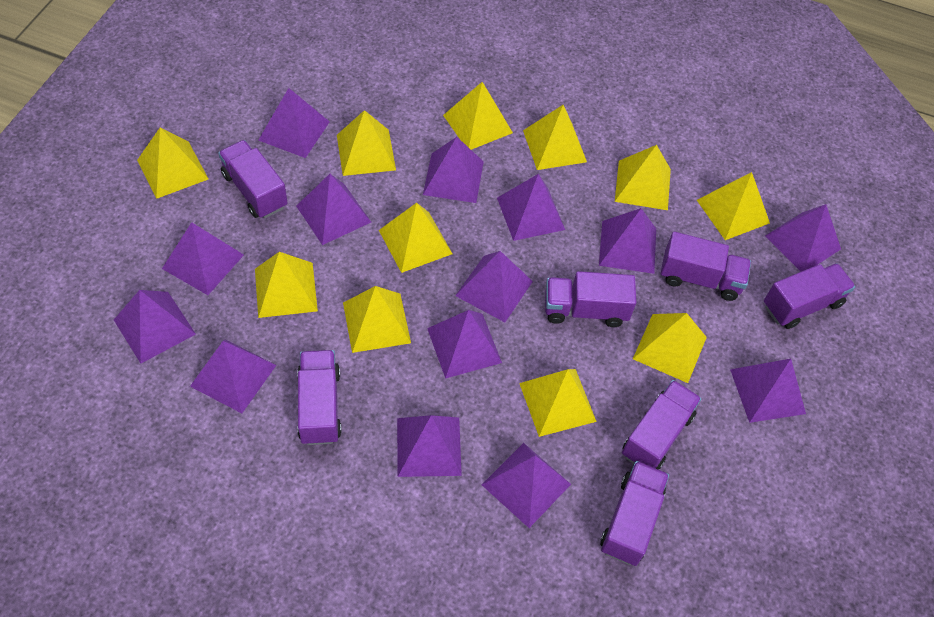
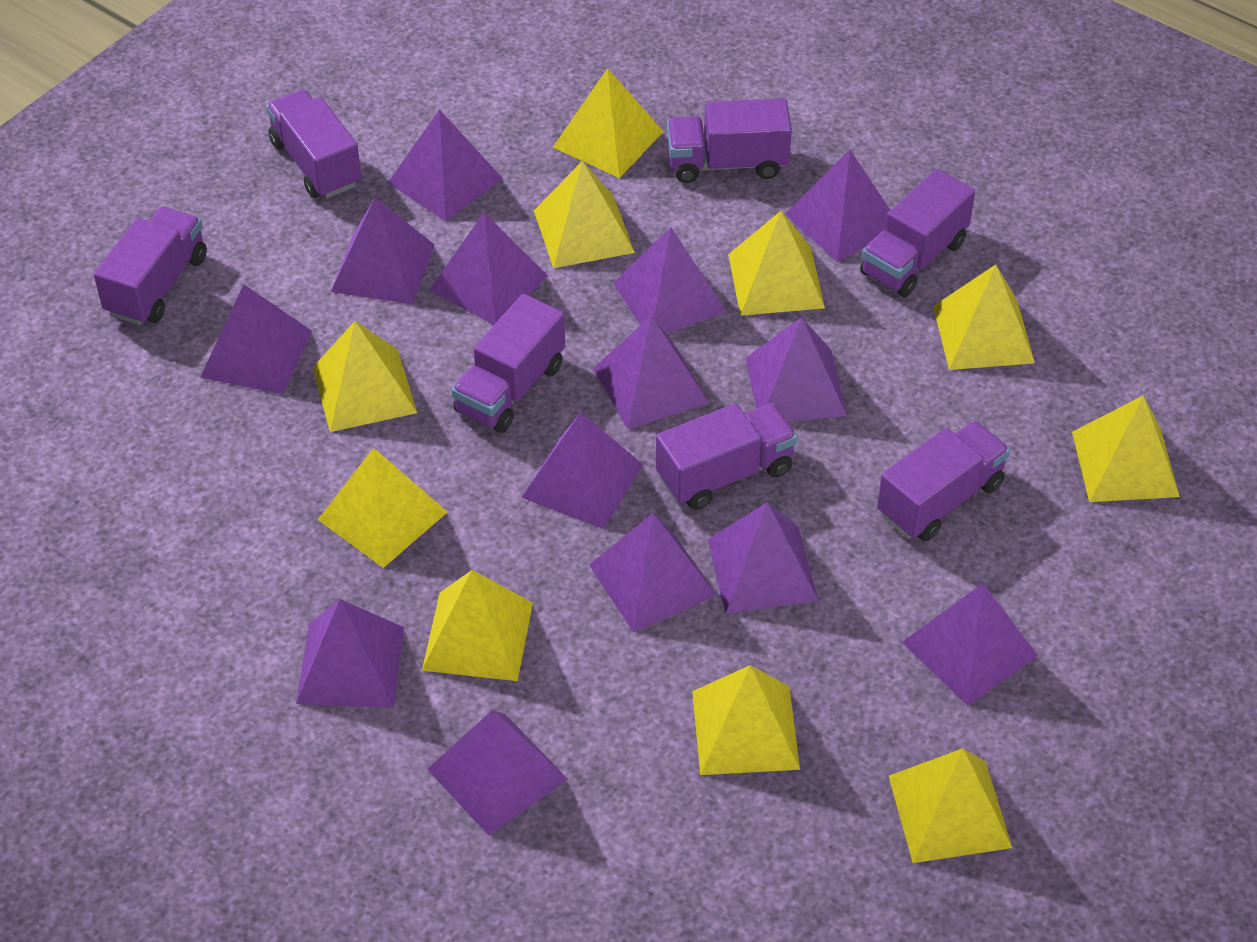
yellow pyramid: 11 -> 10

